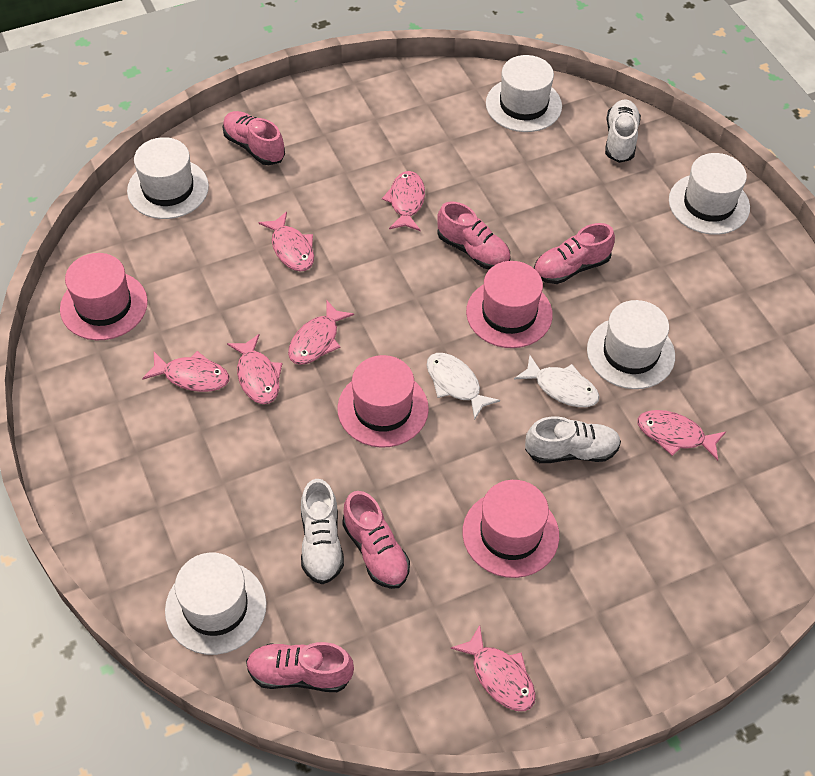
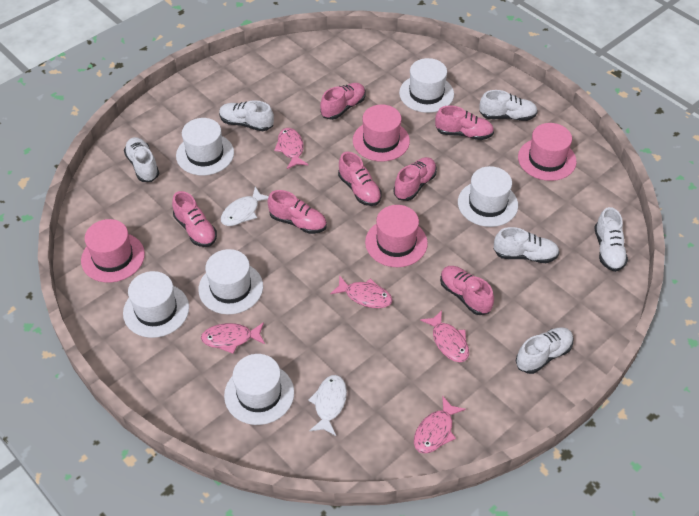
pink fish: 7 -> 5
pink shoe: 5 -> 7
white hat: 5 -> 6
white shoe: 3 -> 6

